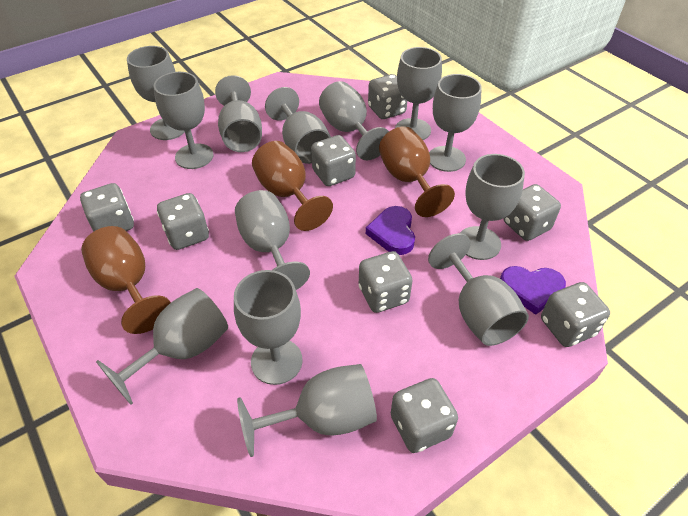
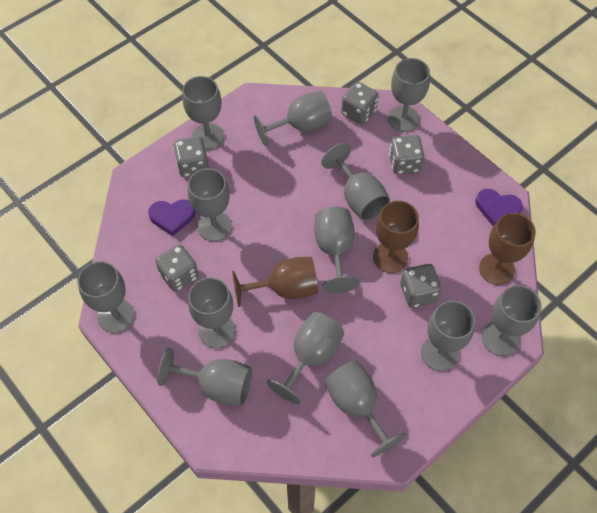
grey dice: 8 -> 5

